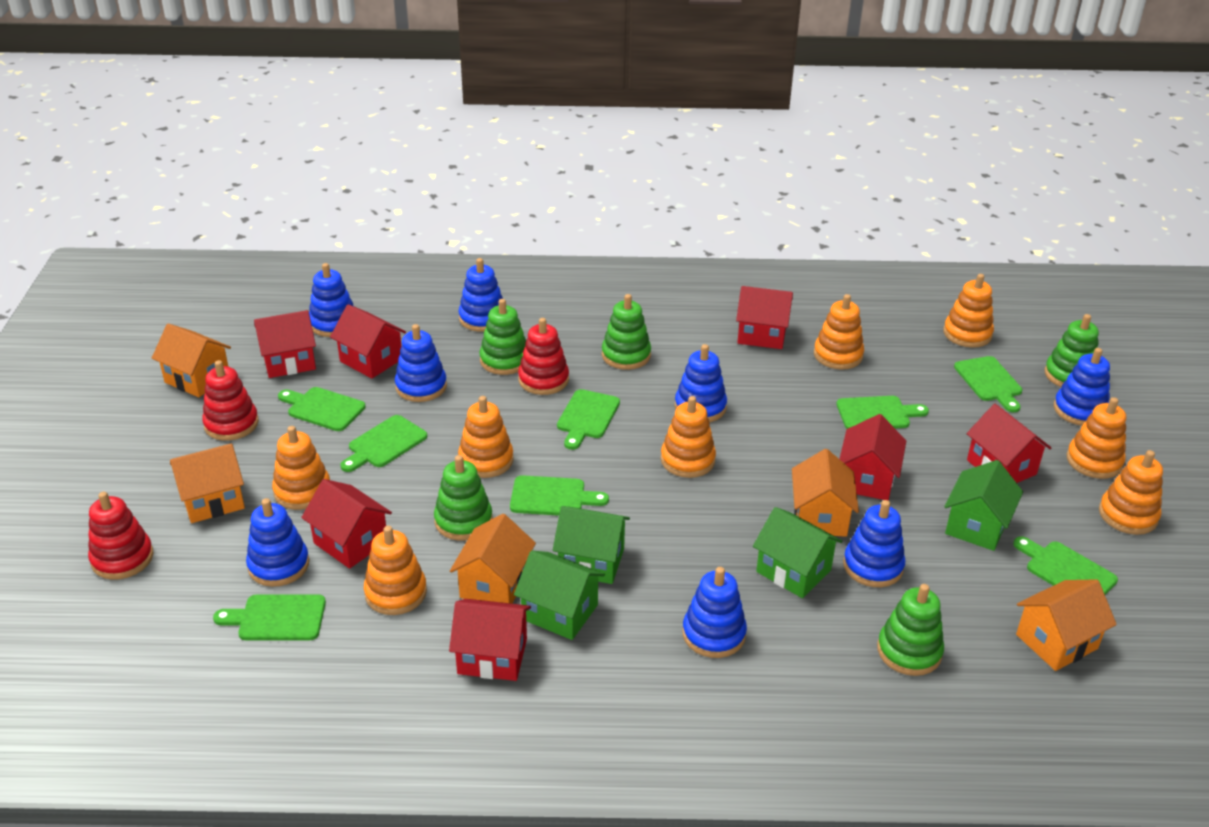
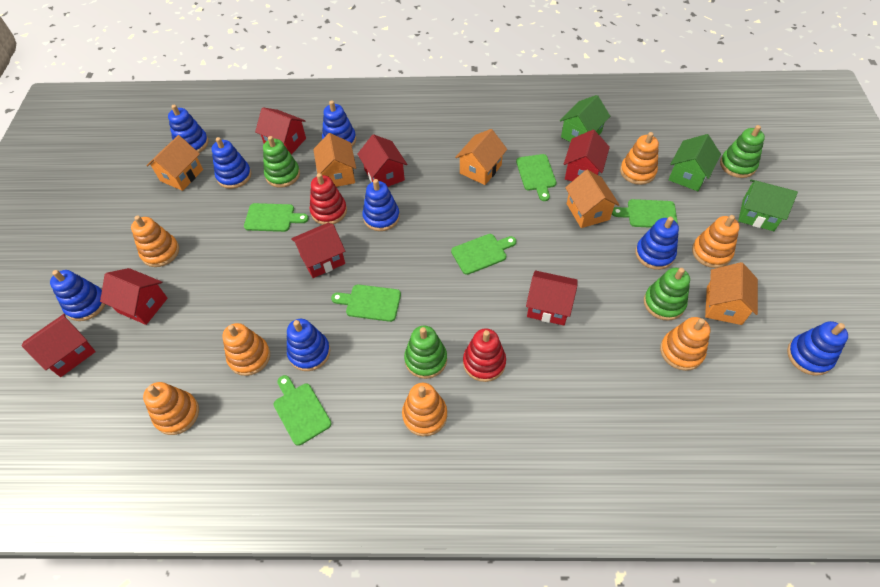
green cutting board: 8 -> 6
green house: 4 -> 3
green stacking toy: 5 -> 4
orange stacking toy: 8 -> 7
red stacking toy: 3 -> 2

